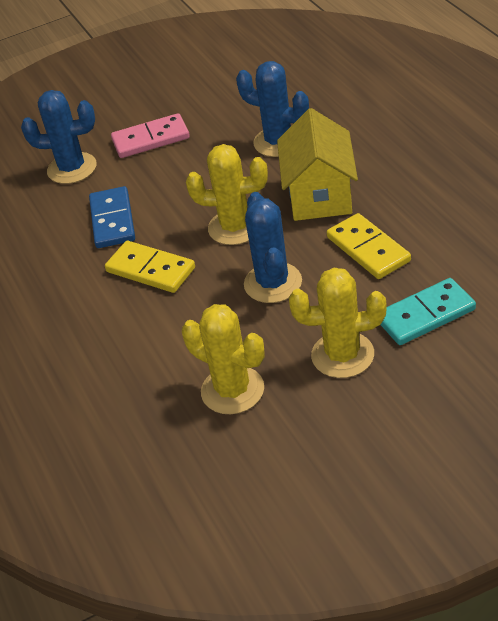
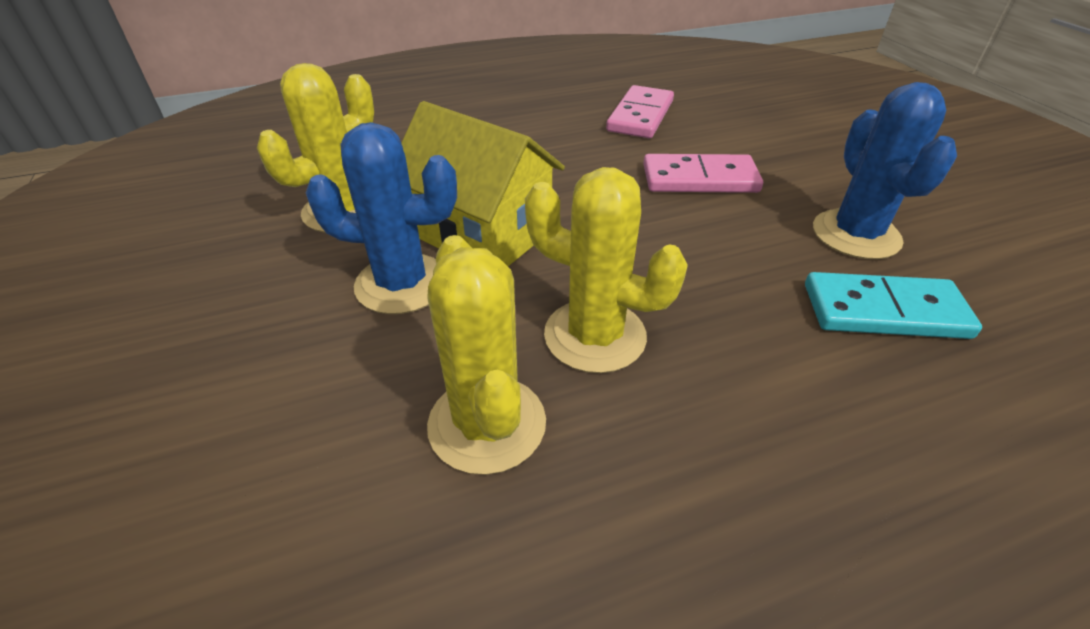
blue cactus: 3 -> 2
blue domino: 1 -> 0
pink domino: 1 -> 2
yellow domino: 2 -> 0

